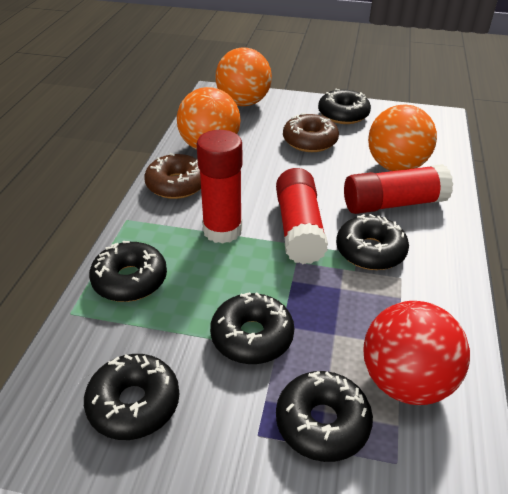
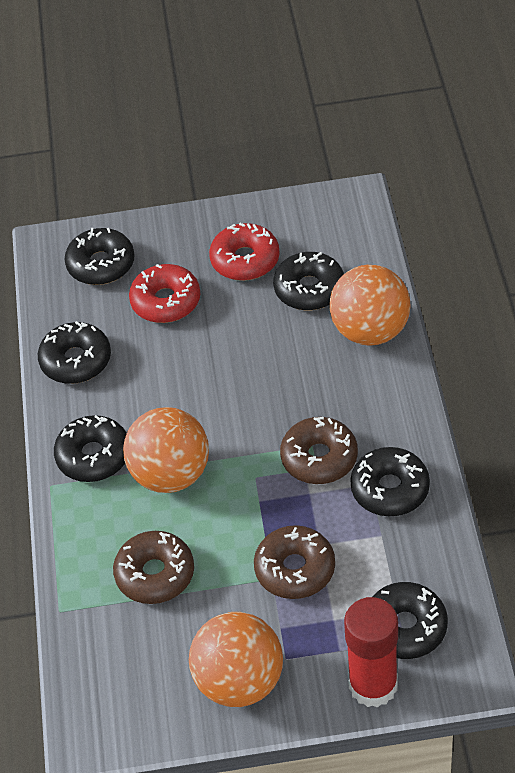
brown donut: 2 -> 3
red ball: 1 -> 0
red donut: 0 -> 2
red glue stick: 3 -> 1

